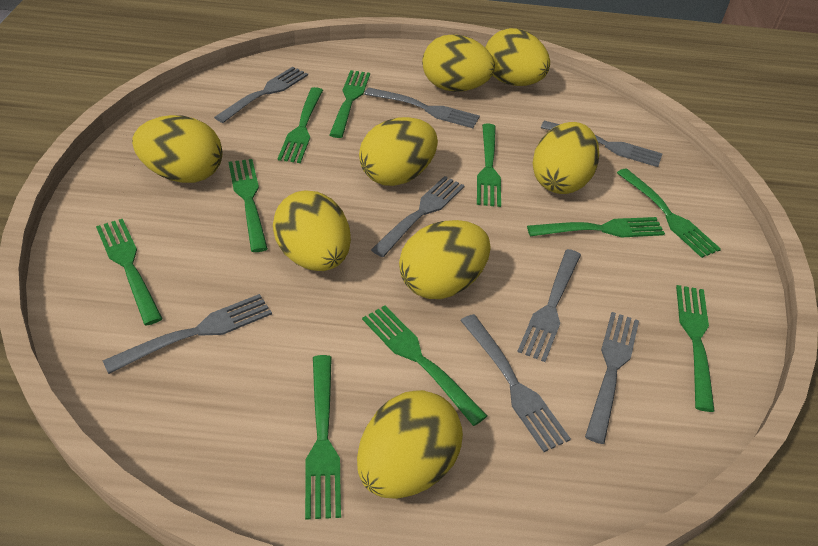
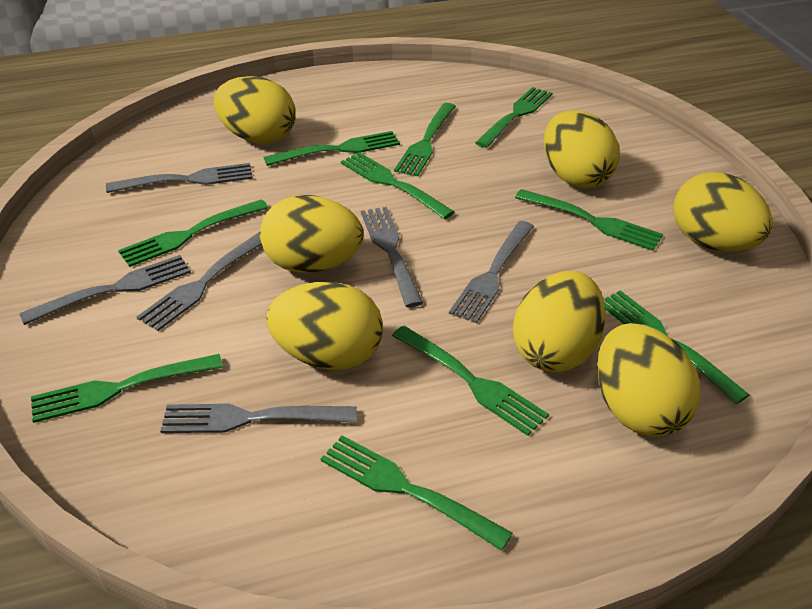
grey fork: 8 -> 6
yellow egg: 8 -> 7

